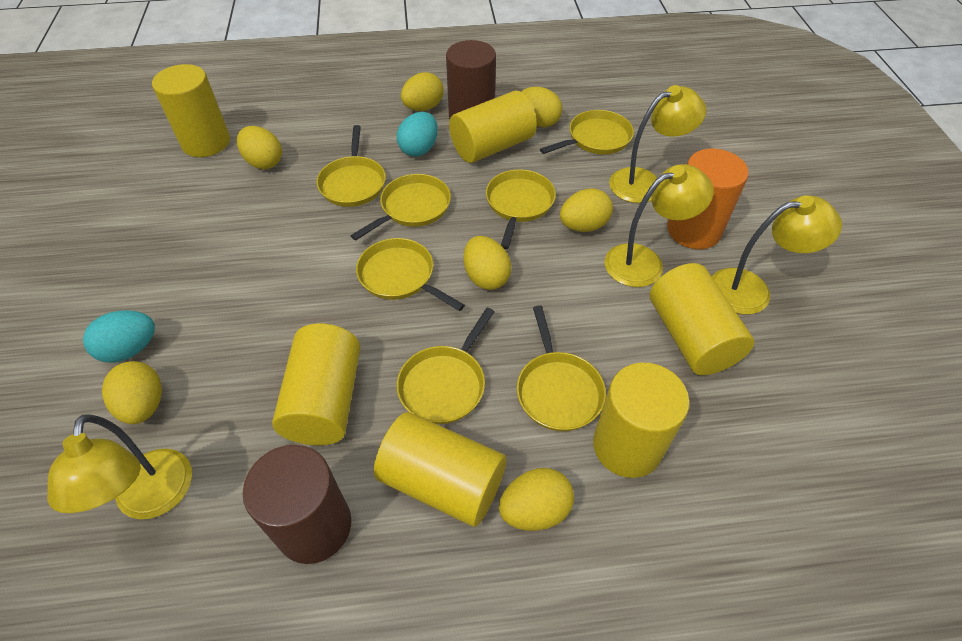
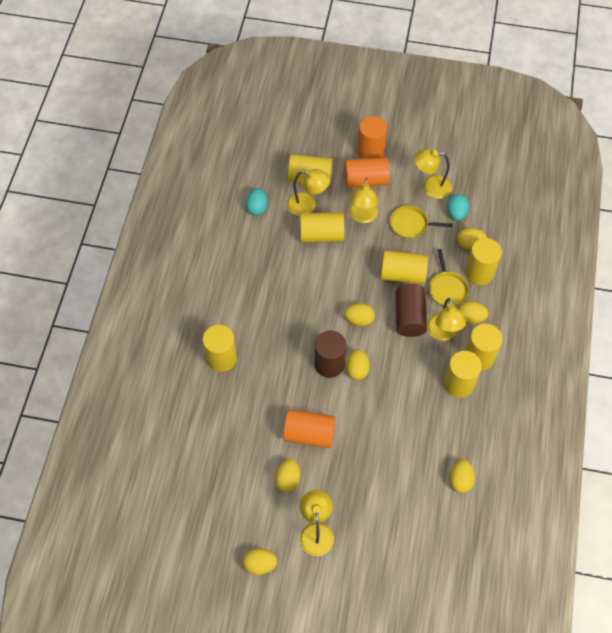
orange cylinder: 1 -> 3
yellow cylinder: 6 -> 7
yellow lamp: 4 -> 5
yellow pan: 7 -> 2

